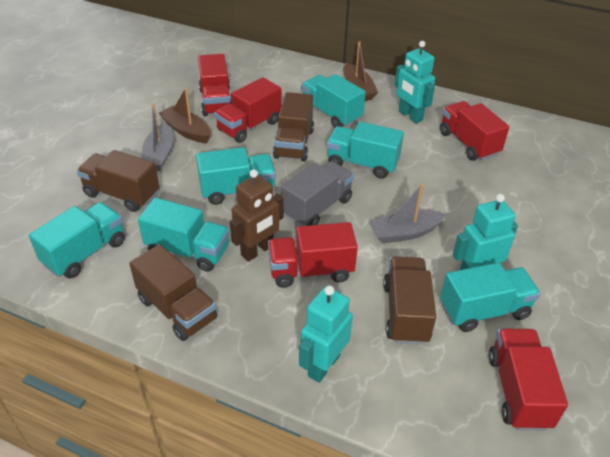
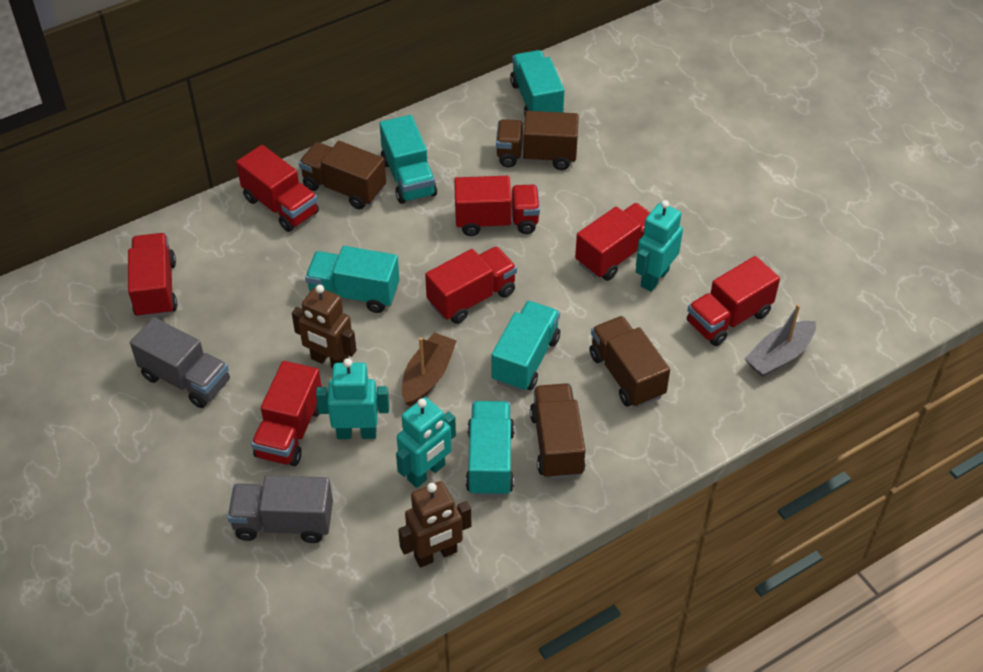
brown boat: 2 -> 1
brown robot: 1 -> 2
grey boat: 2 -> 1
grey truck: 1 -> 2
red truck: 5 -> 7
turquoise truck: 6 -> 5

